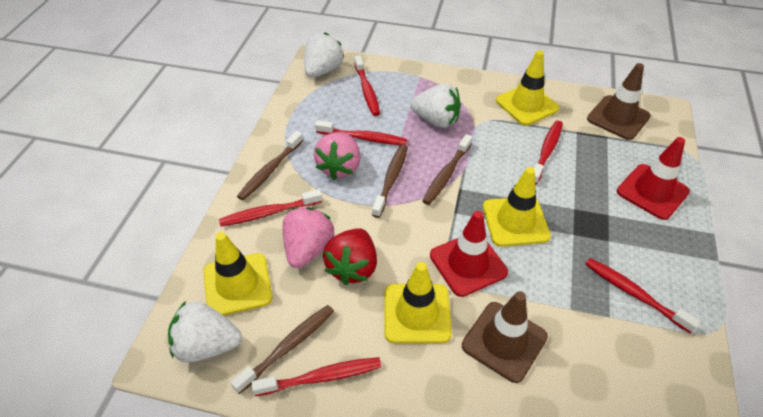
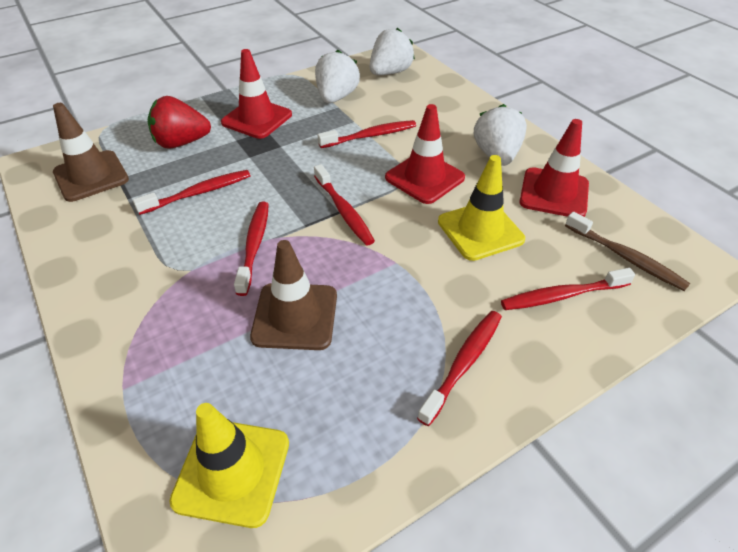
brown toothbrush: 4 -> 1
pink strawberry: 2 -> 0
red traffic cone: 2 -> 3
yellow traffic cone: 4 -> 2

